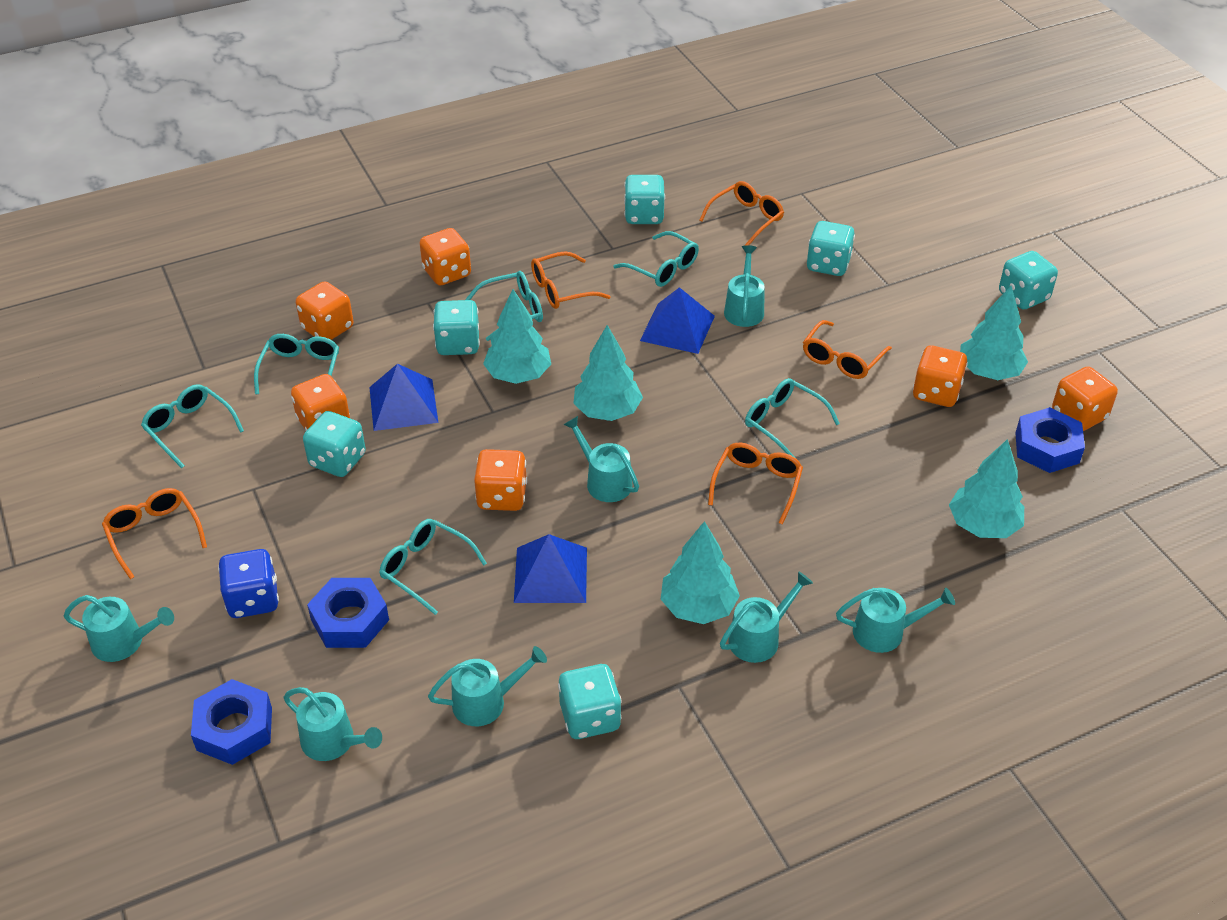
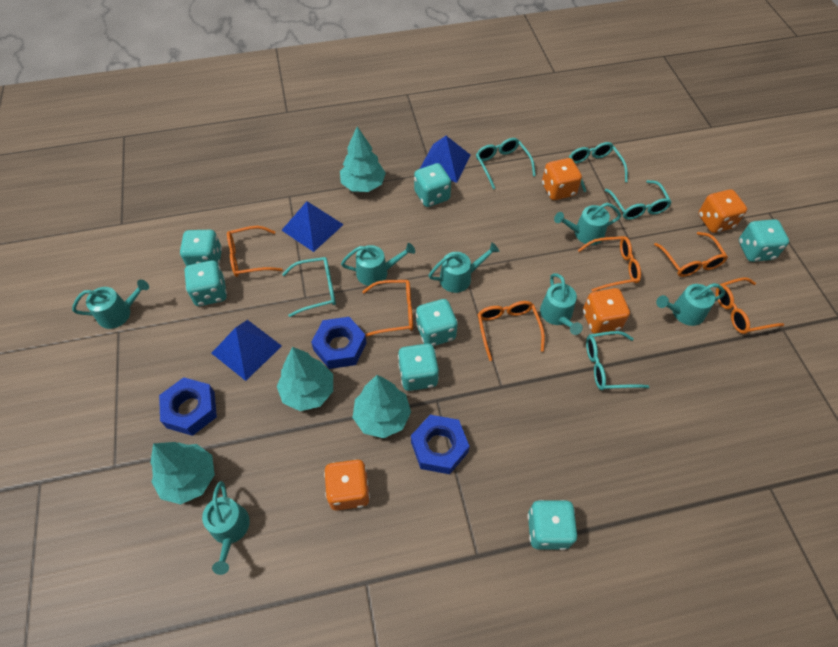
blue dice: 1 -> 0
orange dice: 6 -> 4
orange glasses: 5 -> 6
turquoise dice: 6 -> 7
turquoise glasses: 6 -> 5
turquoise tree: 5 -> 4

